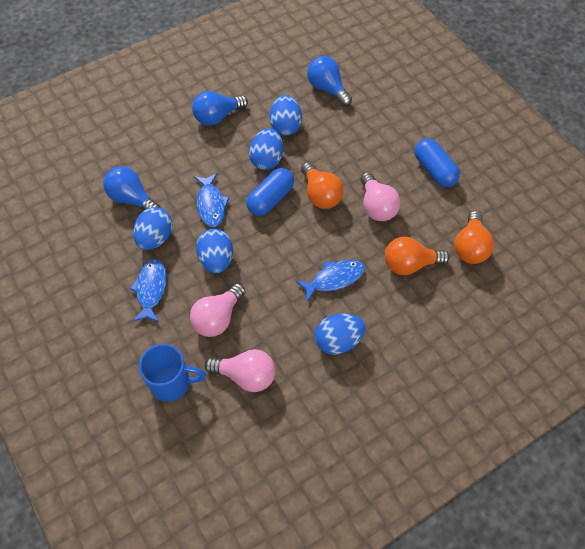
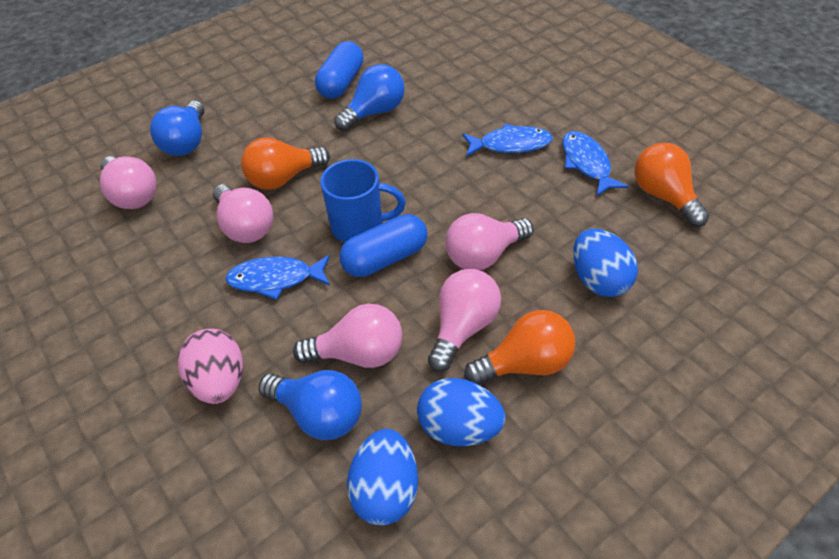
blue egg: 5 -> 3
pink egg: 0 -> 1
pink light bulb: 3 -> 5

